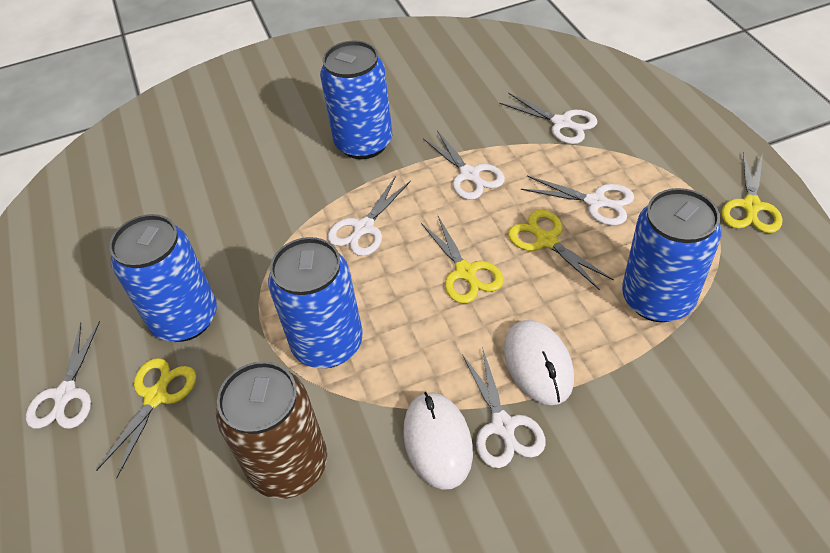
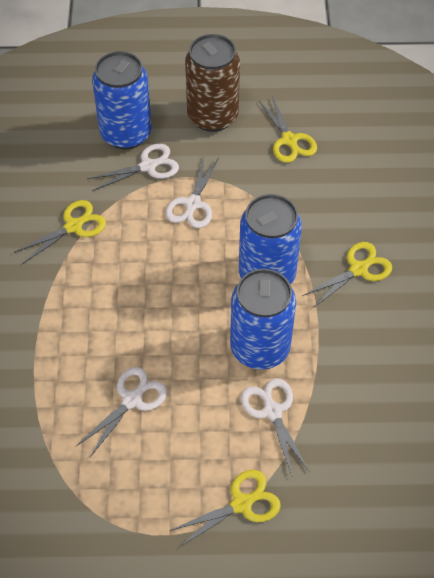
blue can: 4 -> 3
white mouse: 2 -> 0
white scissors: 6 -> 4

